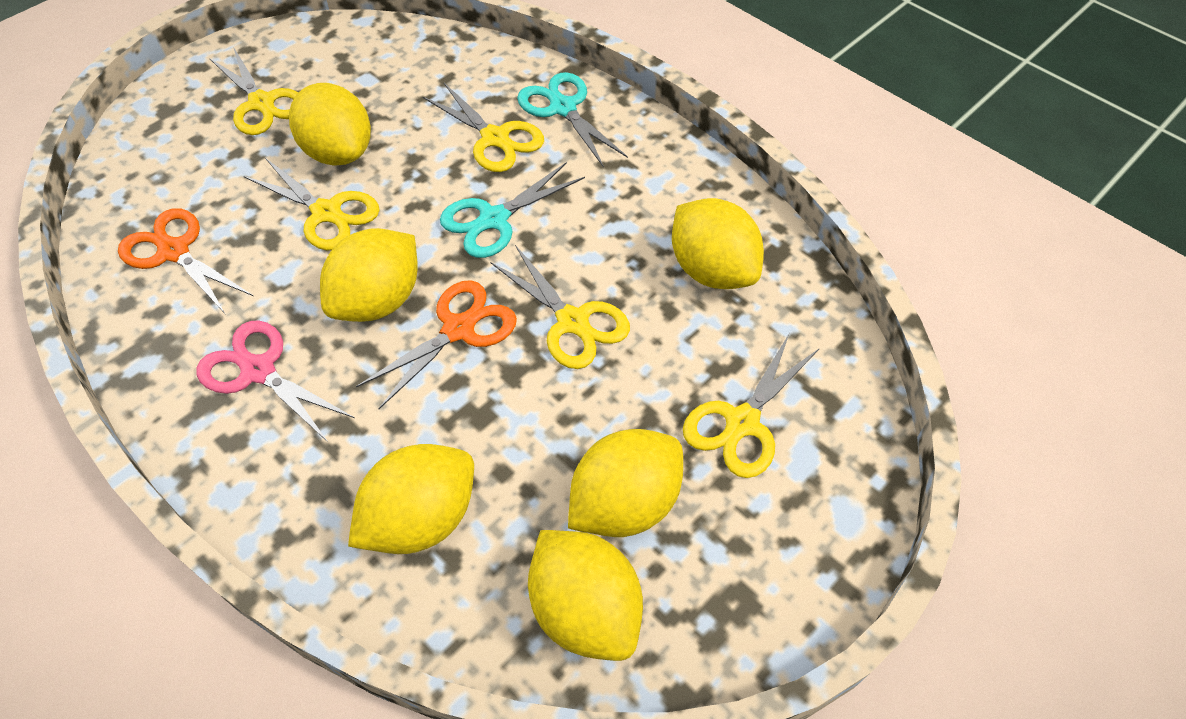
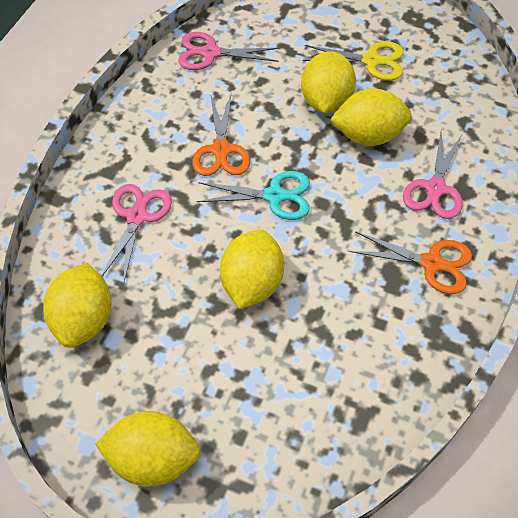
pink scissors: 1 -> 3
turquoise scissors: 2 -> 1
yellow lemon: 6 -> 5
yellow scissors: 5 -> 1

